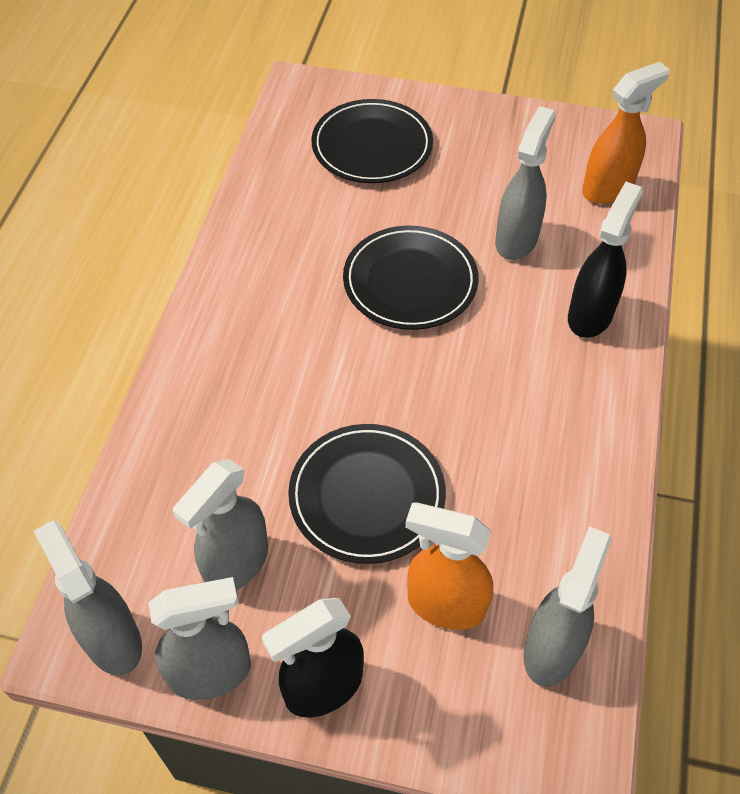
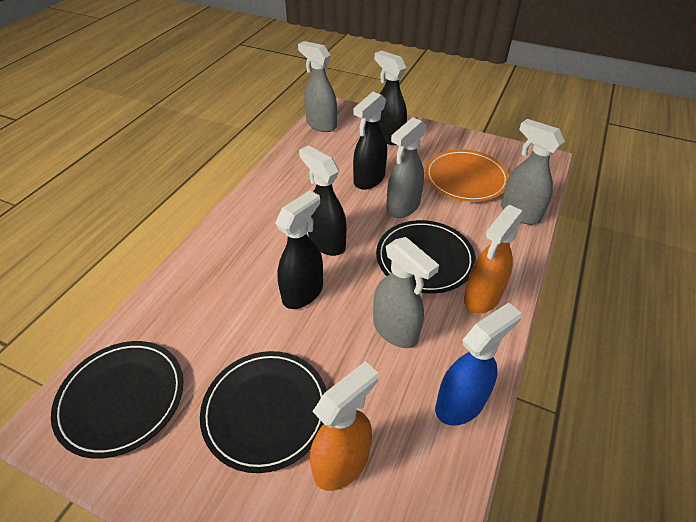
black spray bottle: 2 -> 4
blue spray bottle: 0 -> 1
grey spray bottle: 5 -> 4
orange plate: 0 -> 1

